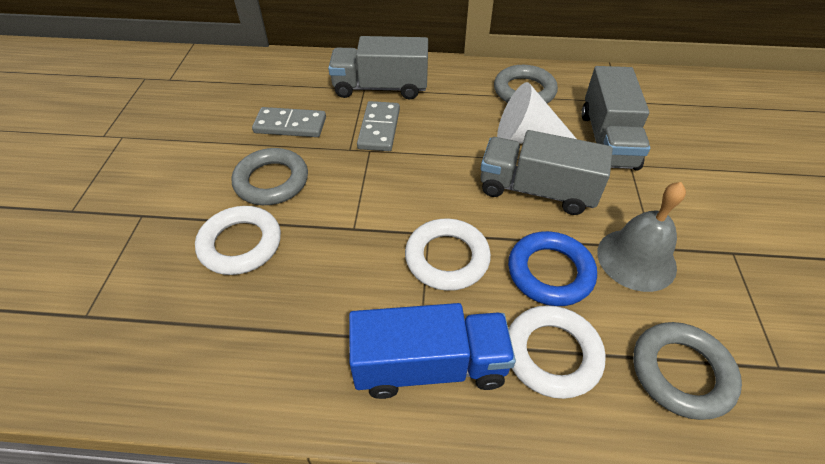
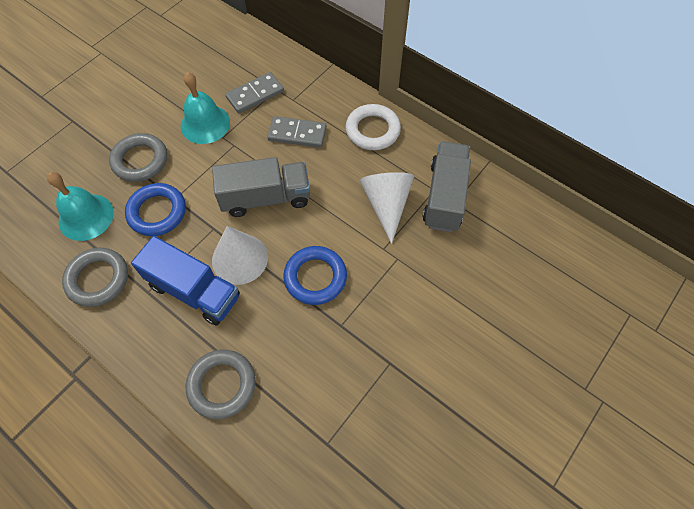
blue ring: 1 -> 2
grey bell: 1 -> 0
grey truck: 3 -> 2
turquoise bell: 0 -> 2
white cone: 1 -> 2
white ring: 3 -> 1

